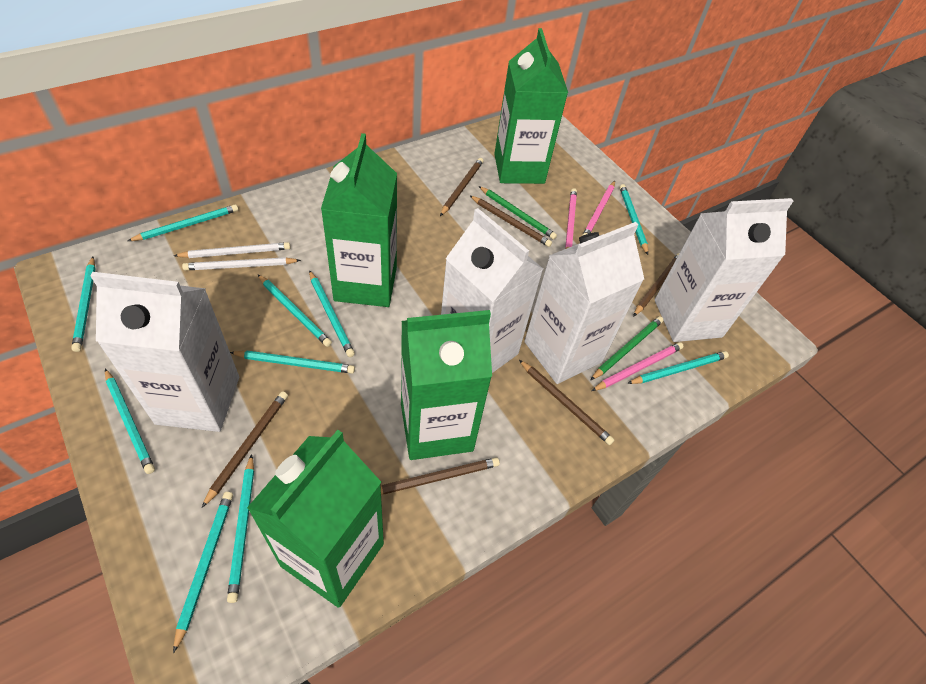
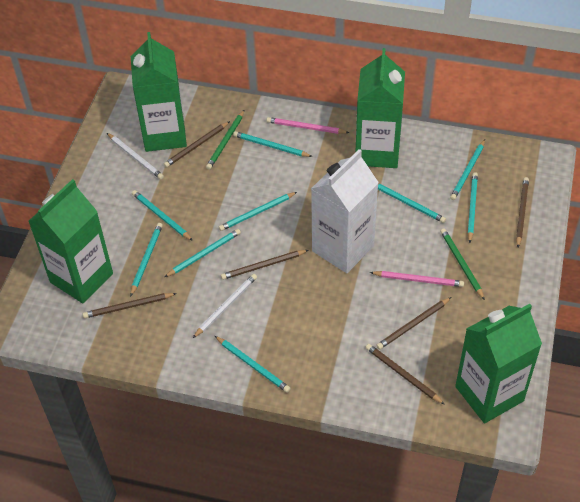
pink pencil: 3 -> 2
turquoise pencil: 10 -> 9
white carton: 4 -> 1

